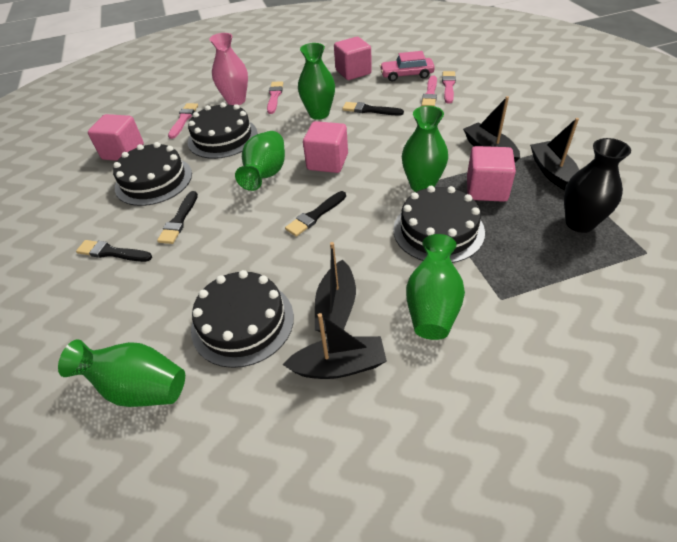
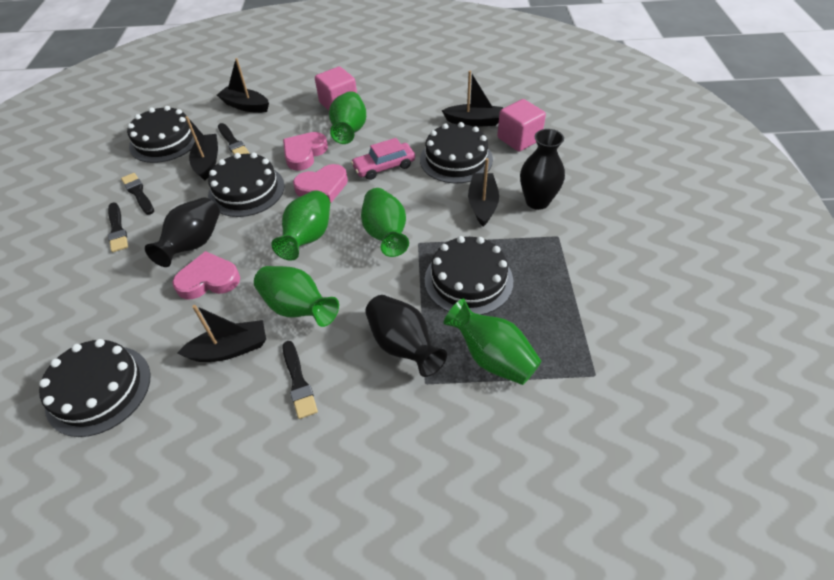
black boat: 4 -> 5
black cake: 4 -> 5
black vase: 1 -> 3
pink brush: 4 -> 0
pink cube: 4 -> 2
pink heart: 0 -> 3
pink vase: 1 -> 0

